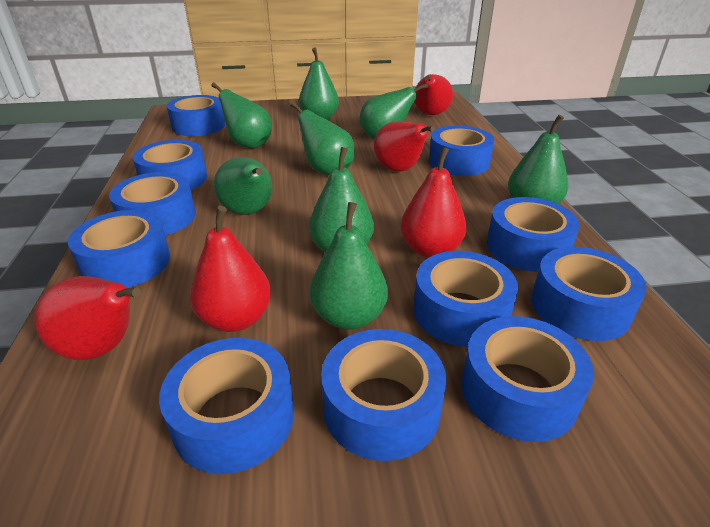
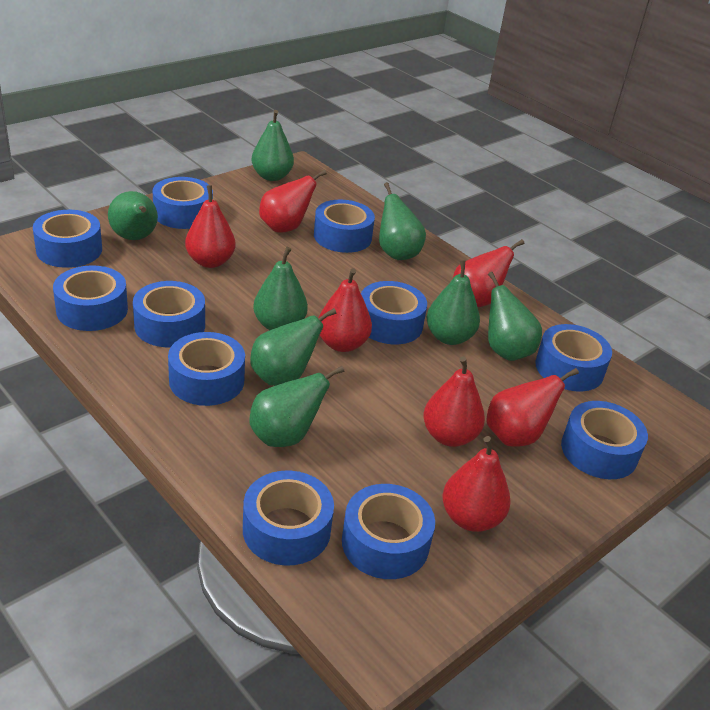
red pear: 5 -> 7

